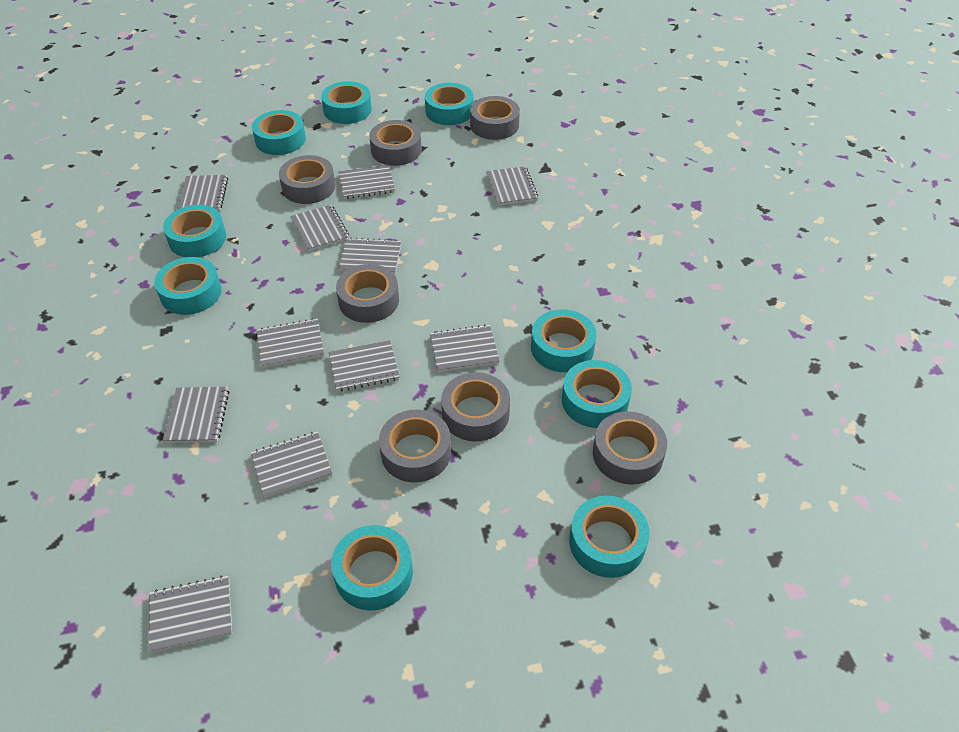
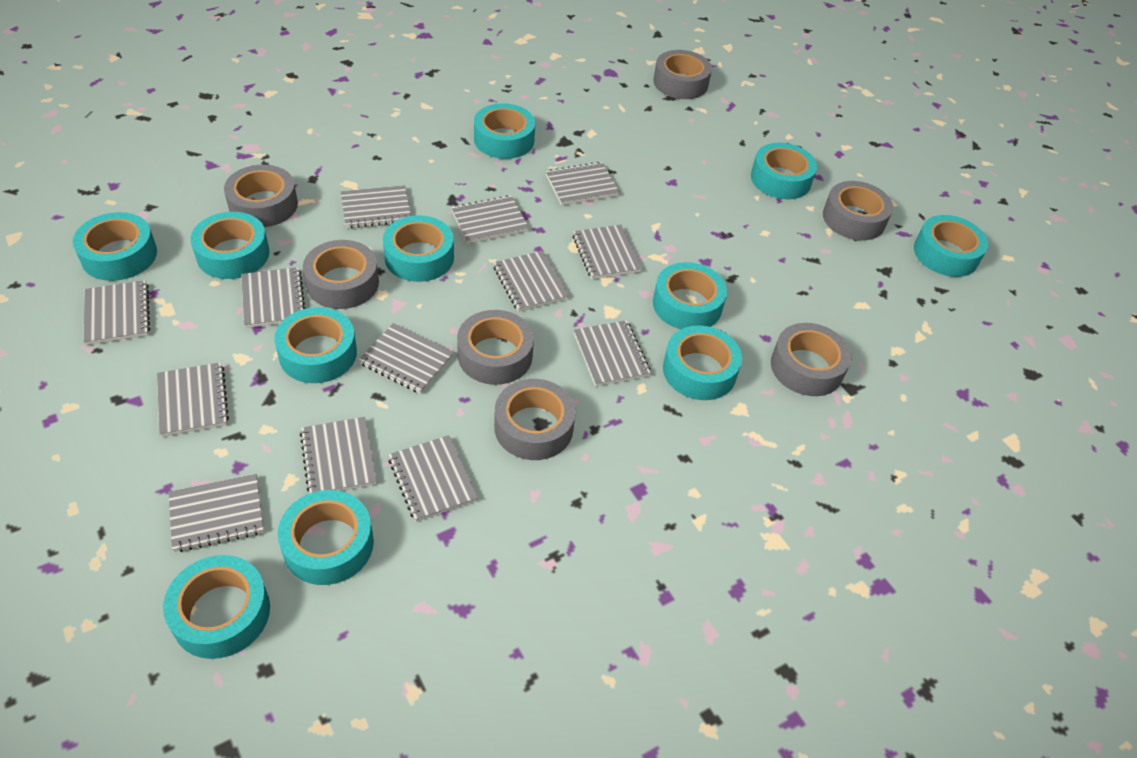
grey notebook: 11 -> 13
turquoise tape: 9 -> 11

